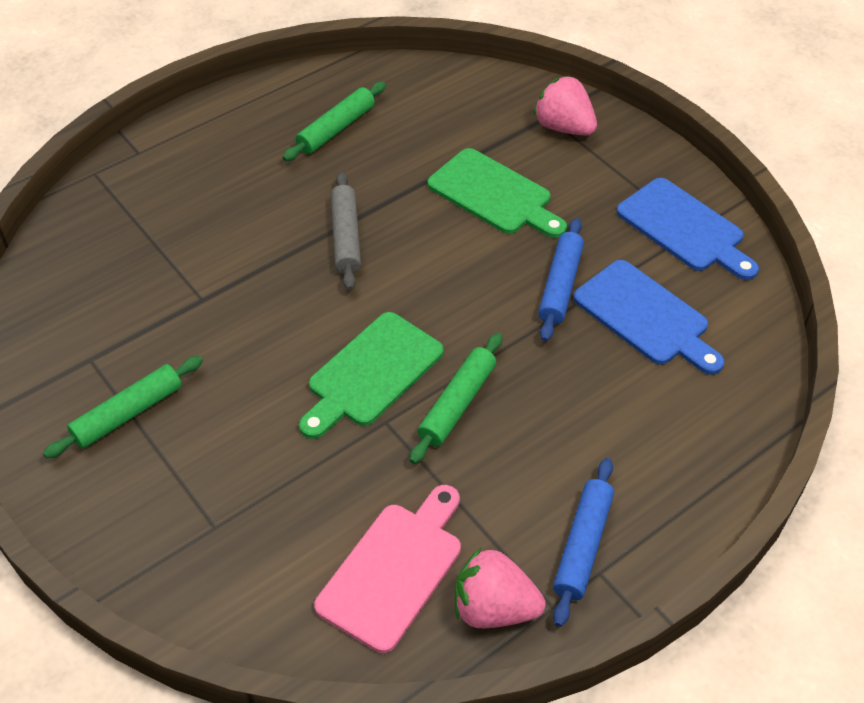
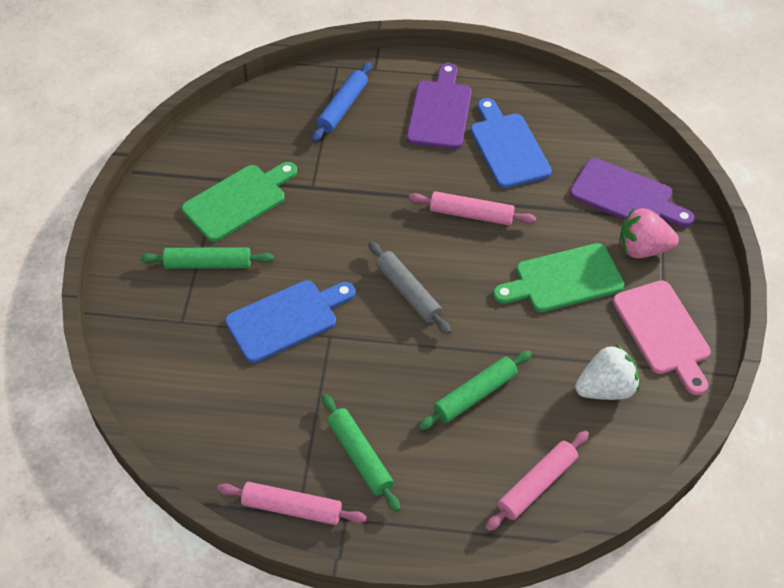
blue rolling pin: 2 -> 1
pink rolling pin: 0 -> 3
pink strawberry: 2 -> 1
purple cutting board: 0 -> 2
white strawberry: 0 -> 1

